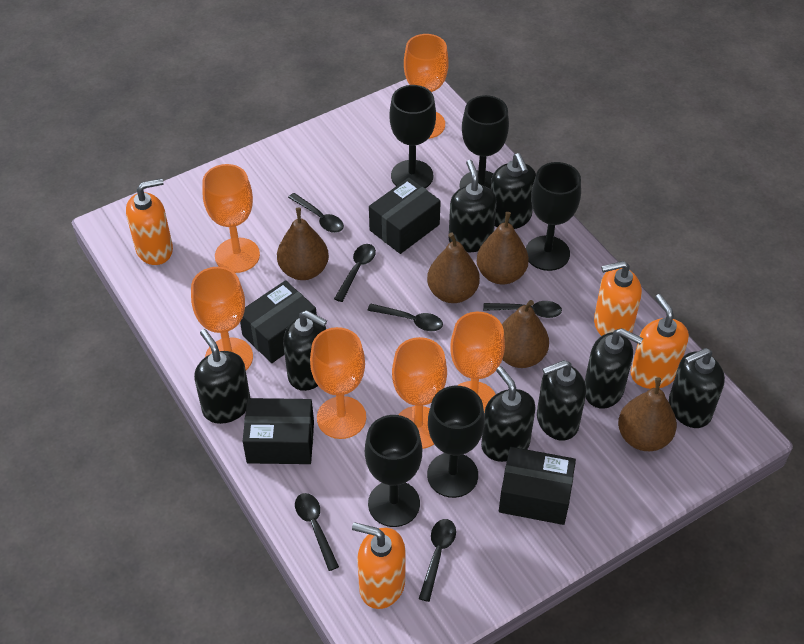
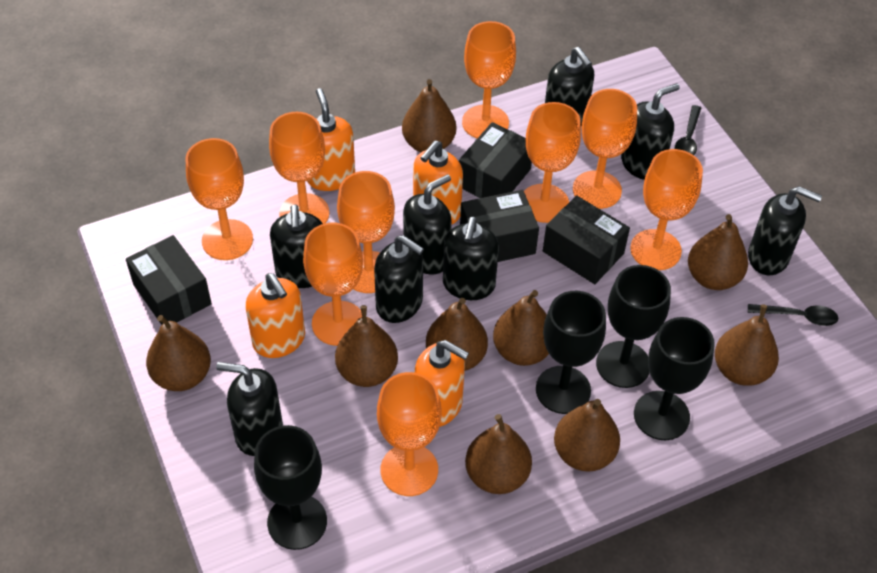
black goblet: 5 -> 4
black spoon: 6 -> 2
brown pear: 5 -> 9
orange goblet: 6 -> 9

